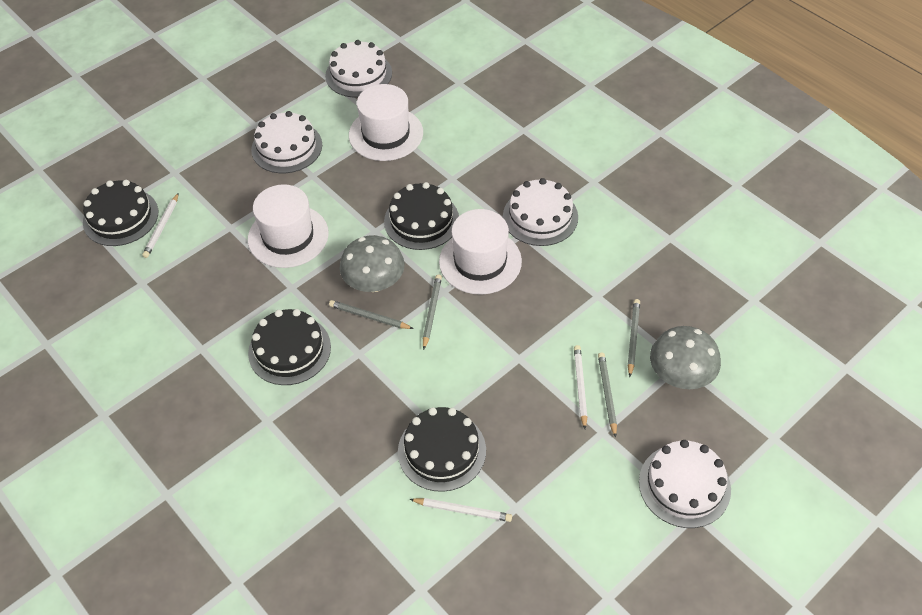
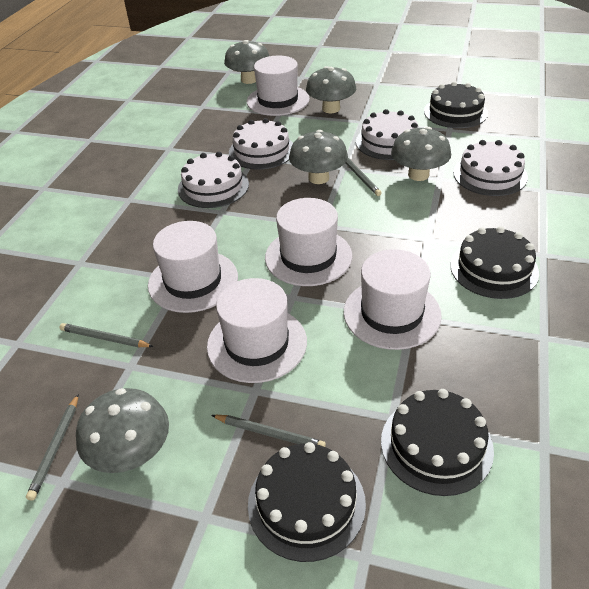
grey mushroom: 2 -> 5
white hat: 3 -> 5
white pencil: 3 -> 0

